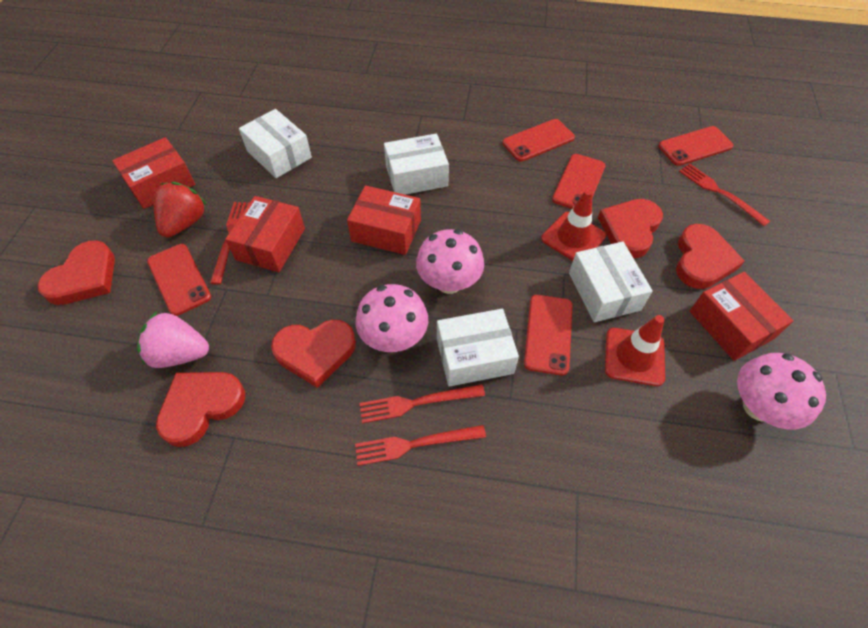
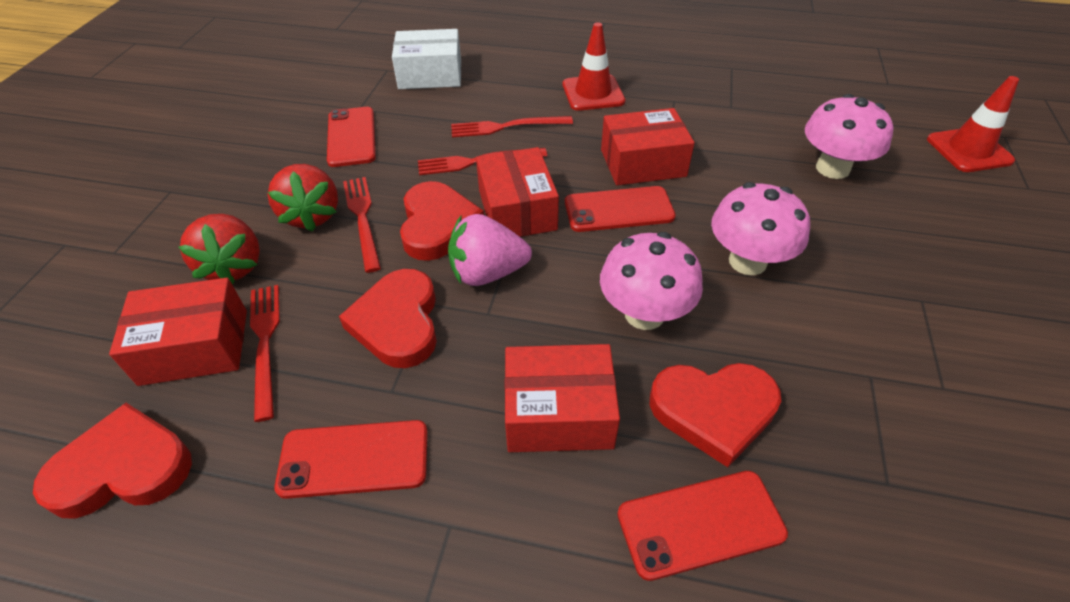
red heart: 5 -> 4
red phone: 5 -> 4
red strawberry: 1 -> 2
white box: 4 -> 1

